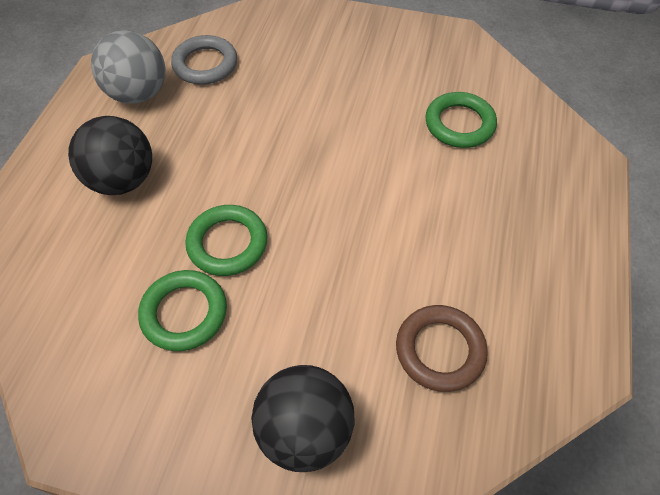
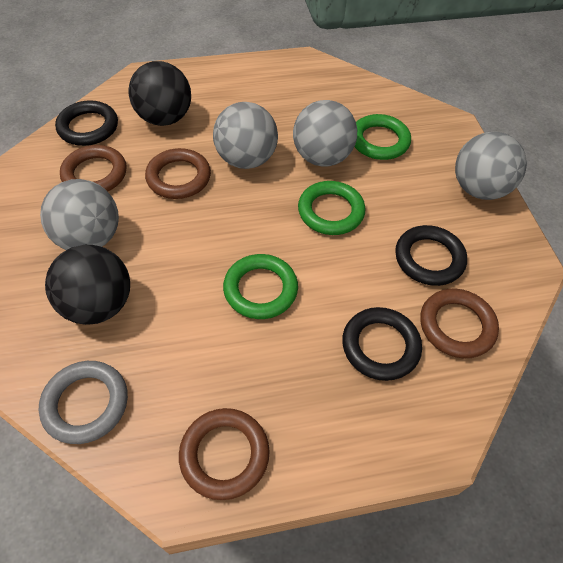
black ring: 0 -> 3
brown ring: 1 -> 4
grey ball: 1 -> 4

